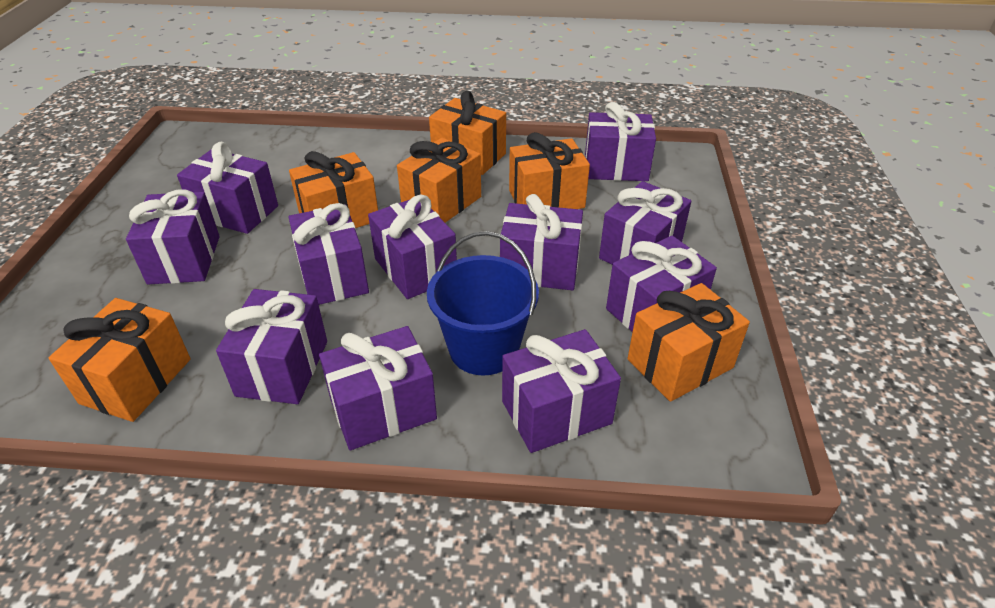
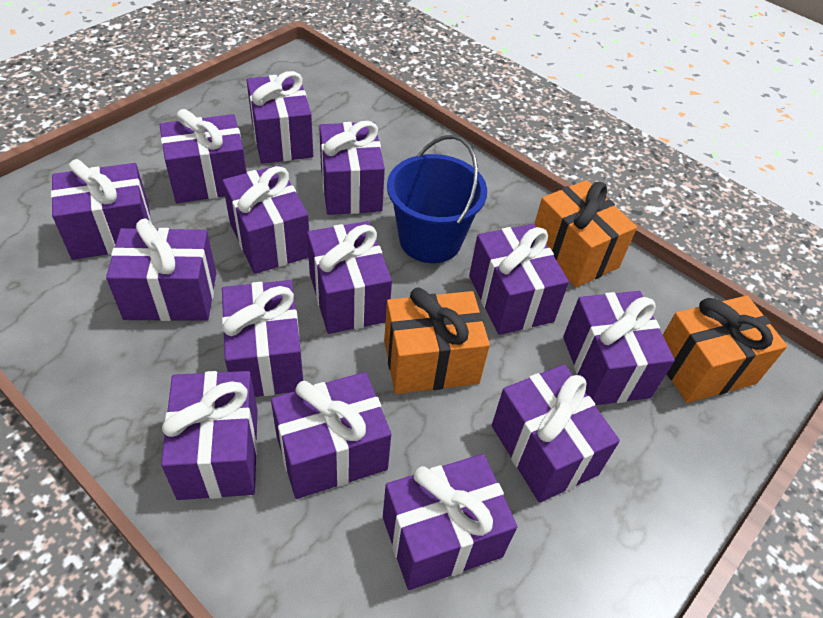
orange gift: 6 -> 3
purple gift: 11 -> 14

